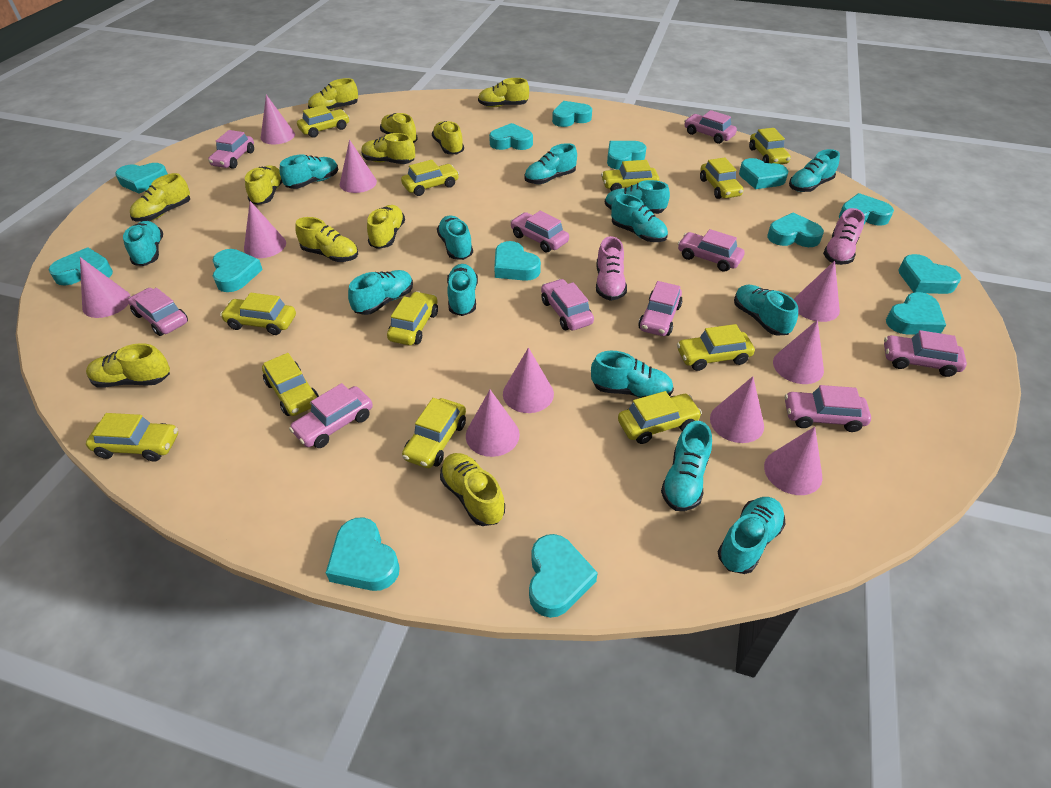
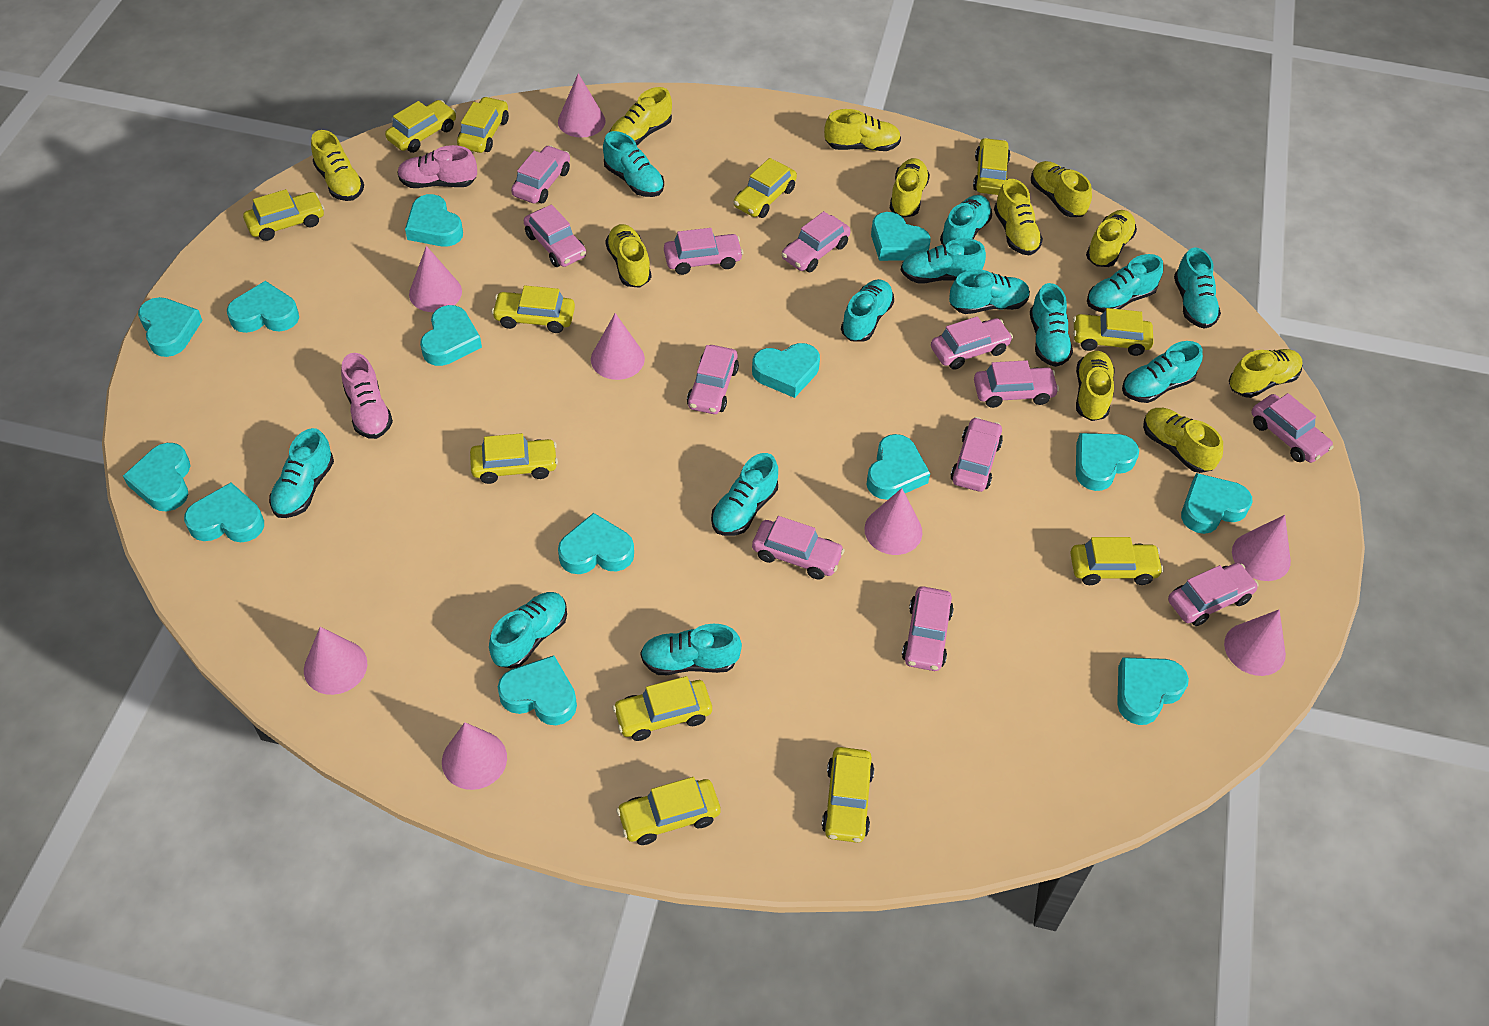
pink car: 10 -> 12
pink cone: 10 -> 8

